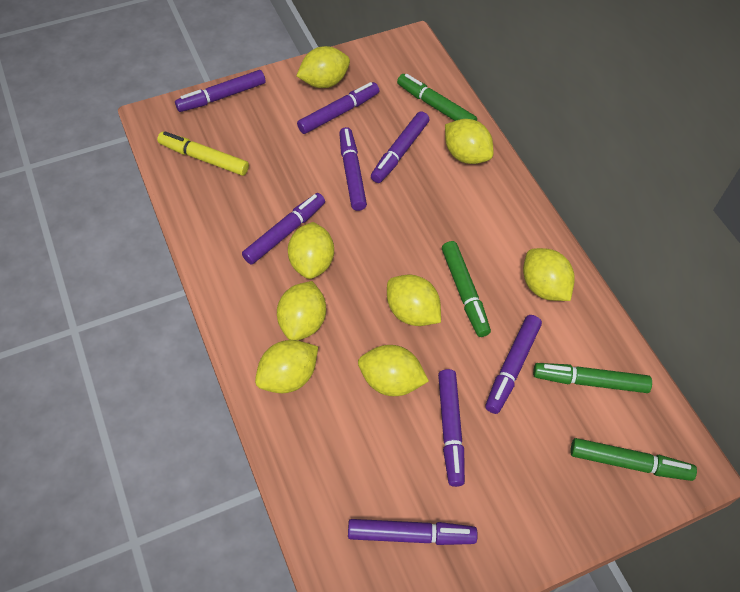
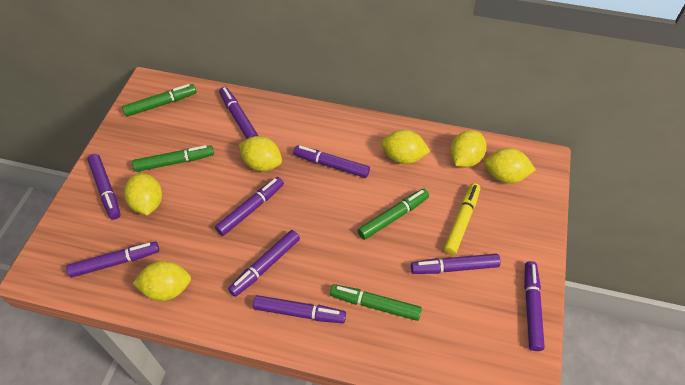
purple marker: 8 -> 9
yellow lemon: 8 -> 6

